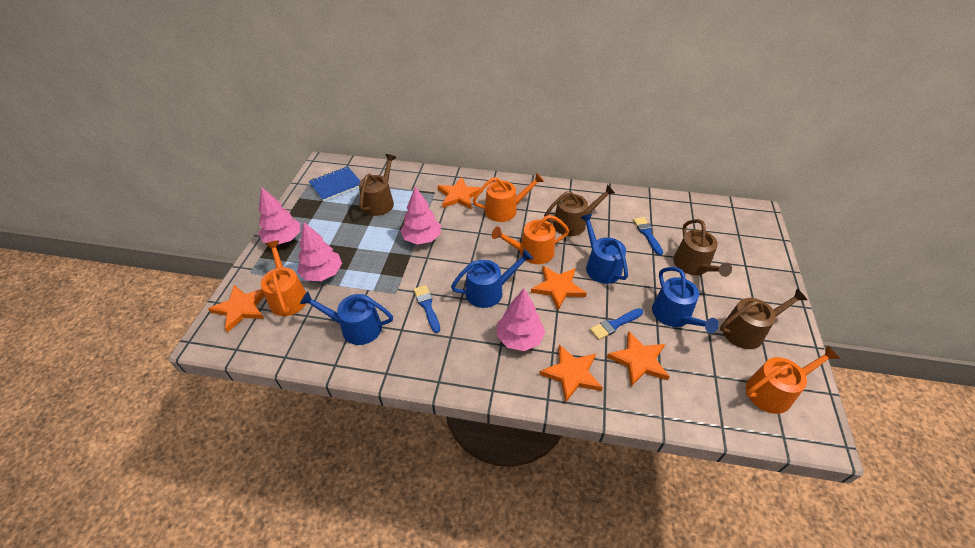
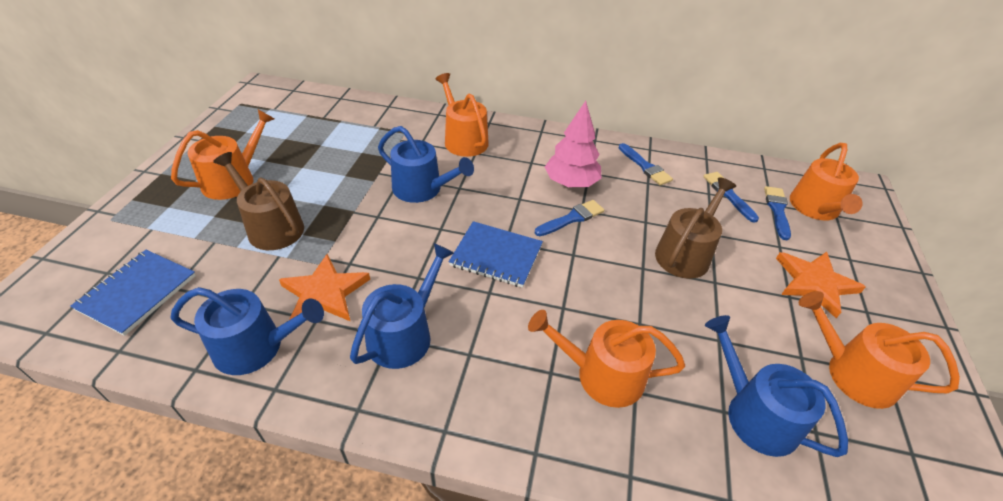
blue brush: 3 -> 4
blue notebook: 1 -> 2
brown watering can: 4 -> 2
orange star: 5 -> 2
orange watering can: 4 -> 5
pink tree: 4 -> 1

